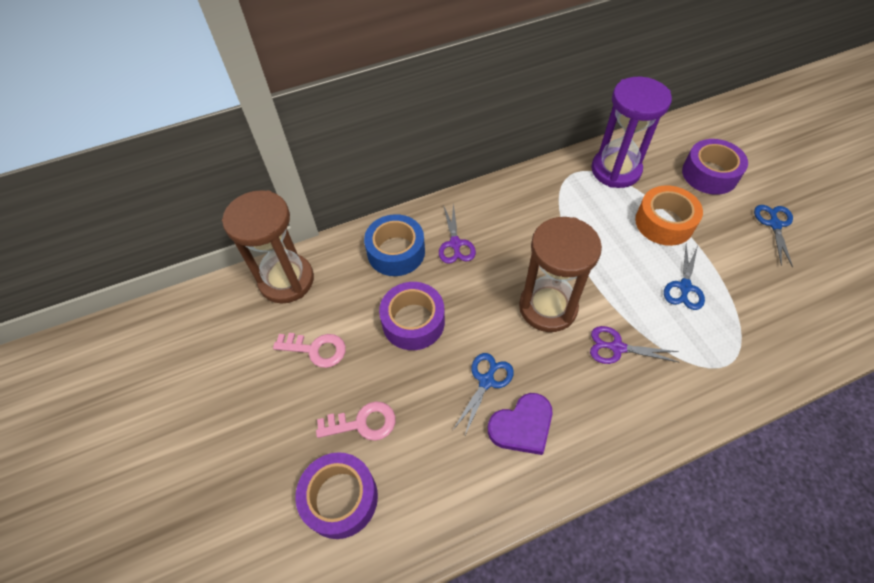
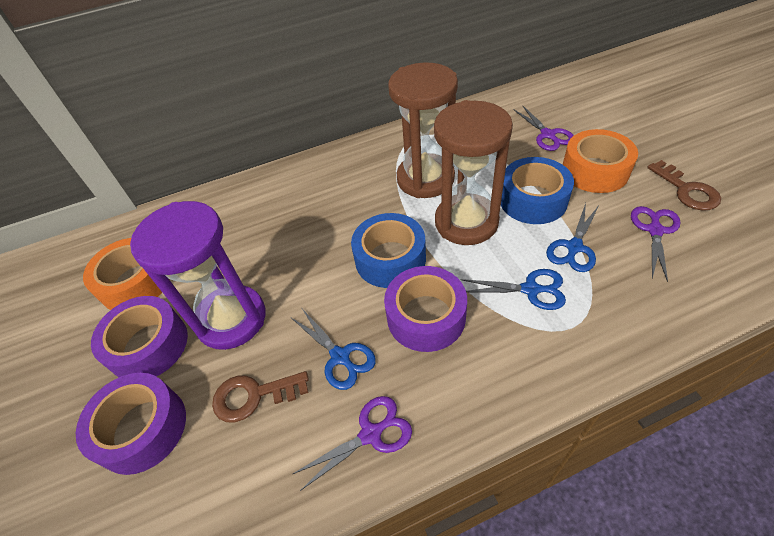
blue tape: 1 -> 2
brown key: 0 -> 2
orange tape: 1 -> 2
pink key: 2 -> 0
purple heart: 1 -> 0
purple scissors: 2 -> 3

